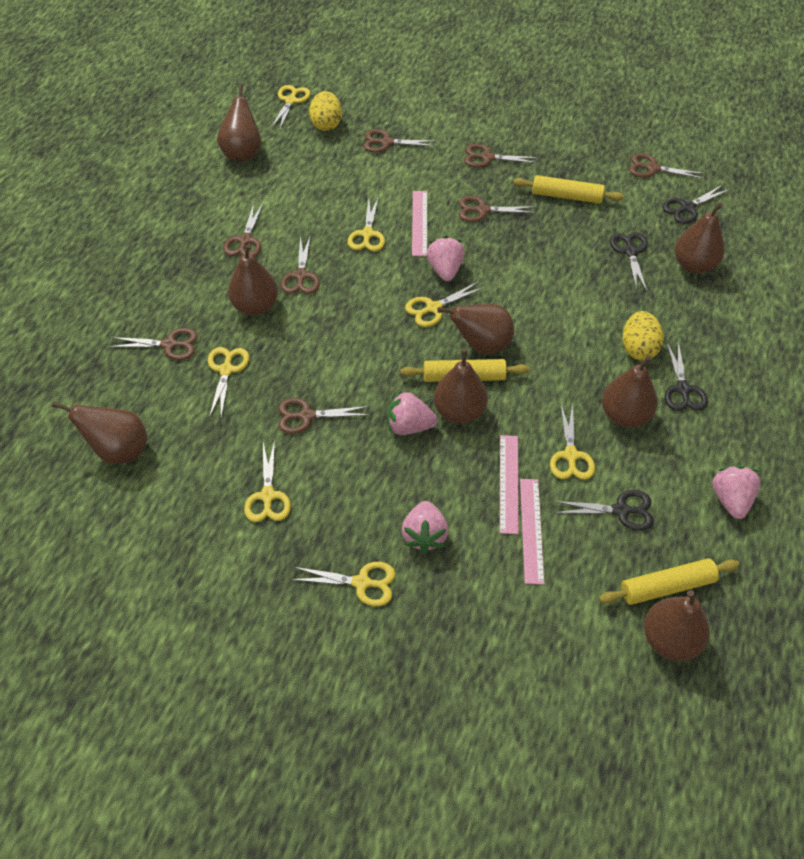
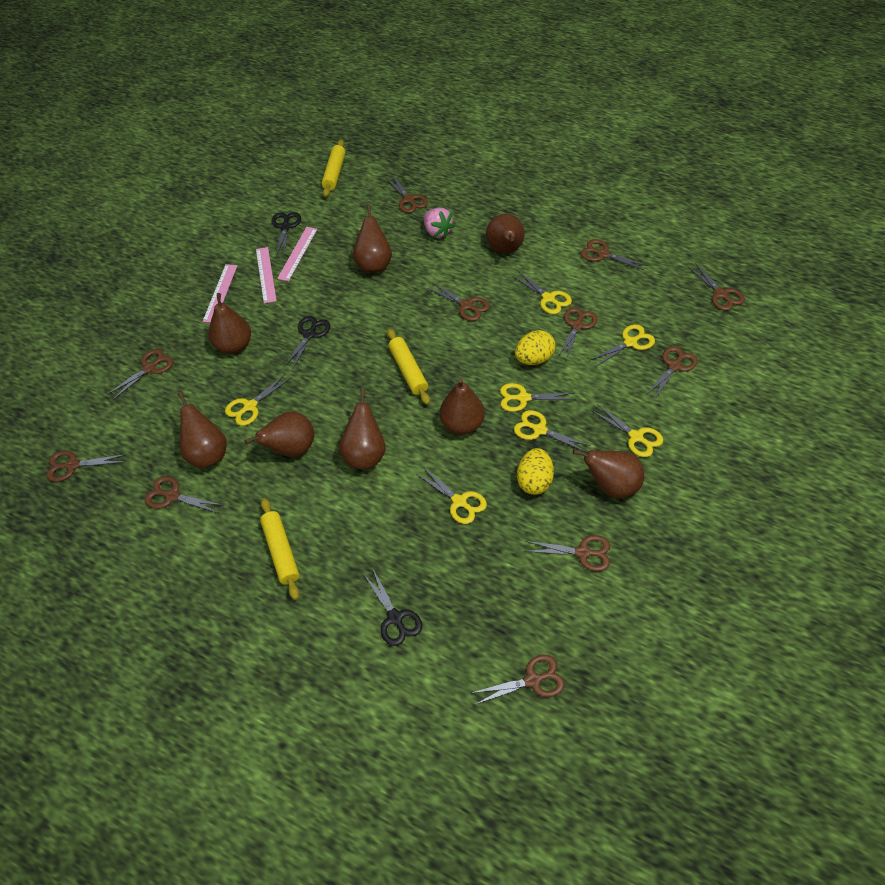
black scissors: 4 -> 3
brown scissors: 8 -> 11
pink strawberry: 4 -> 1

